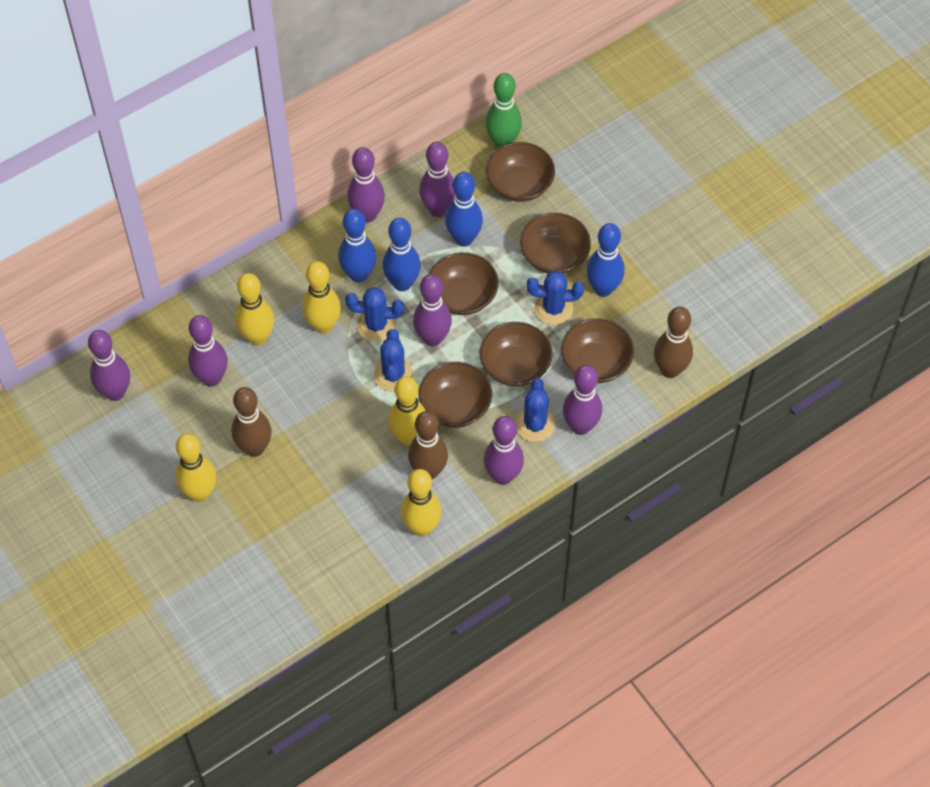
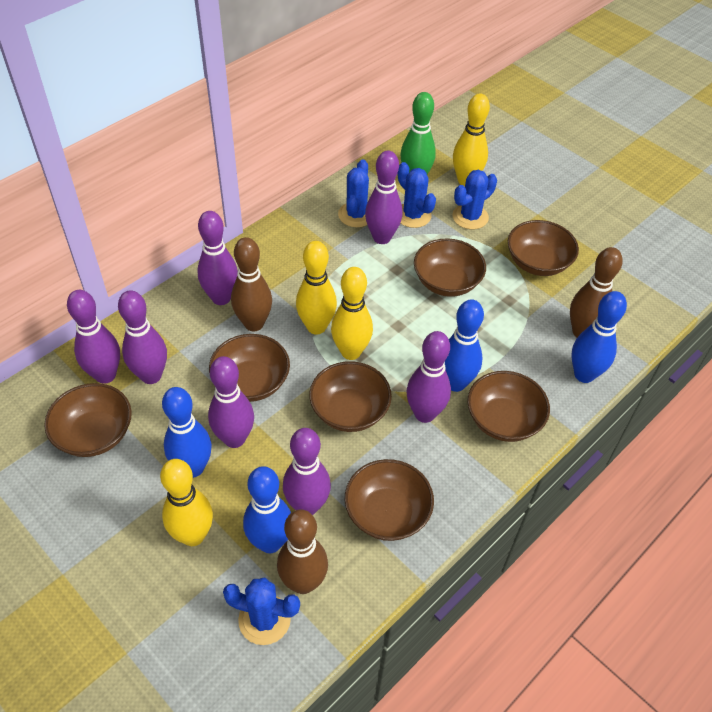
brown bowl: 6 -> 7
yellow bowling pin: 5 -> 4

